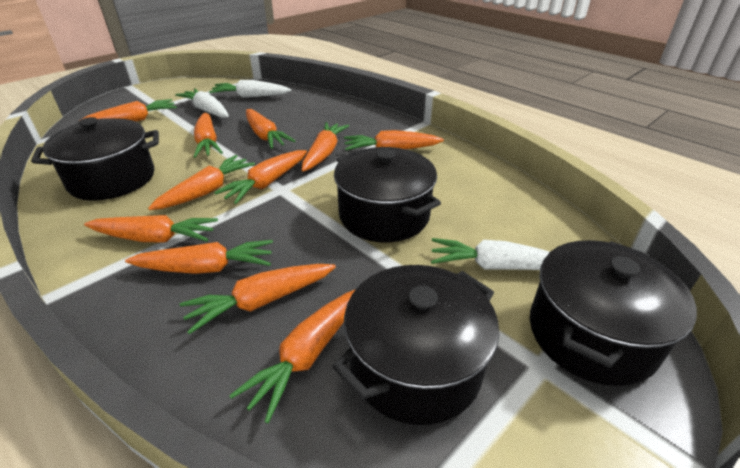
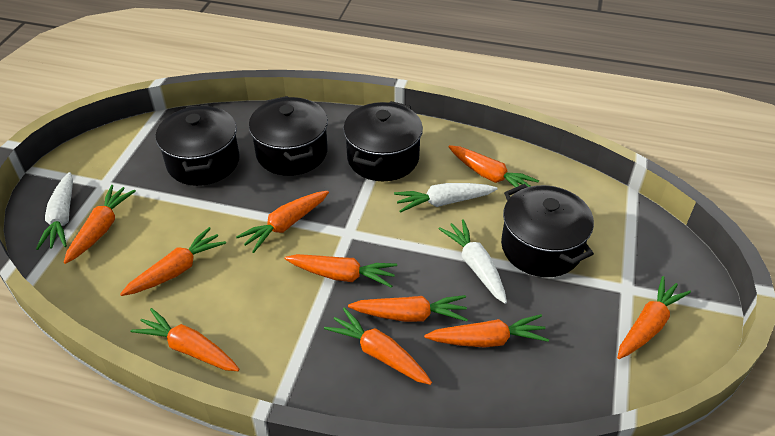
orange carrot: 11 -> 10

